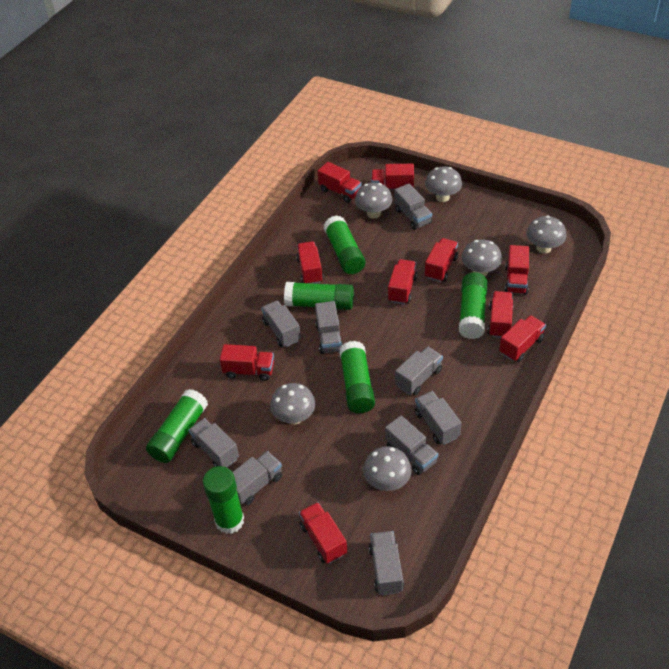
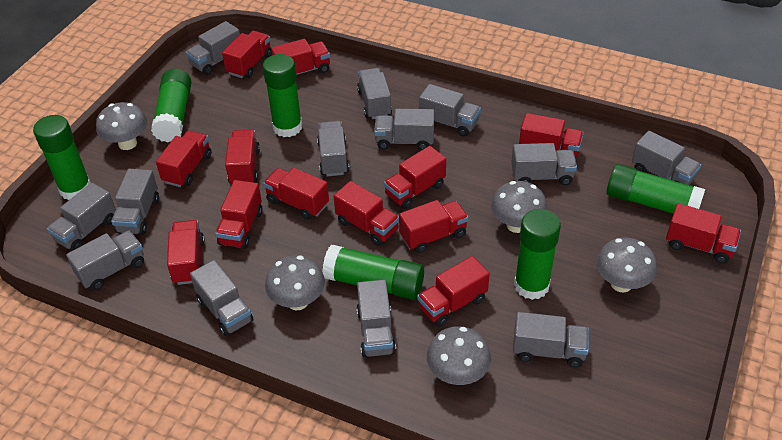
grey mushroom: 6 -> 5
grey truck: 9 -> 13
red truck: 10 -> 13

